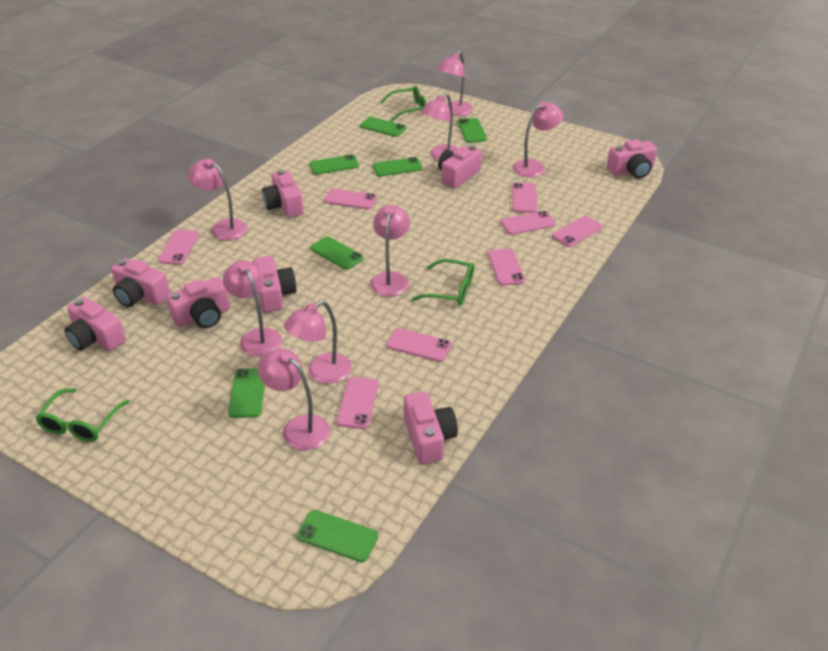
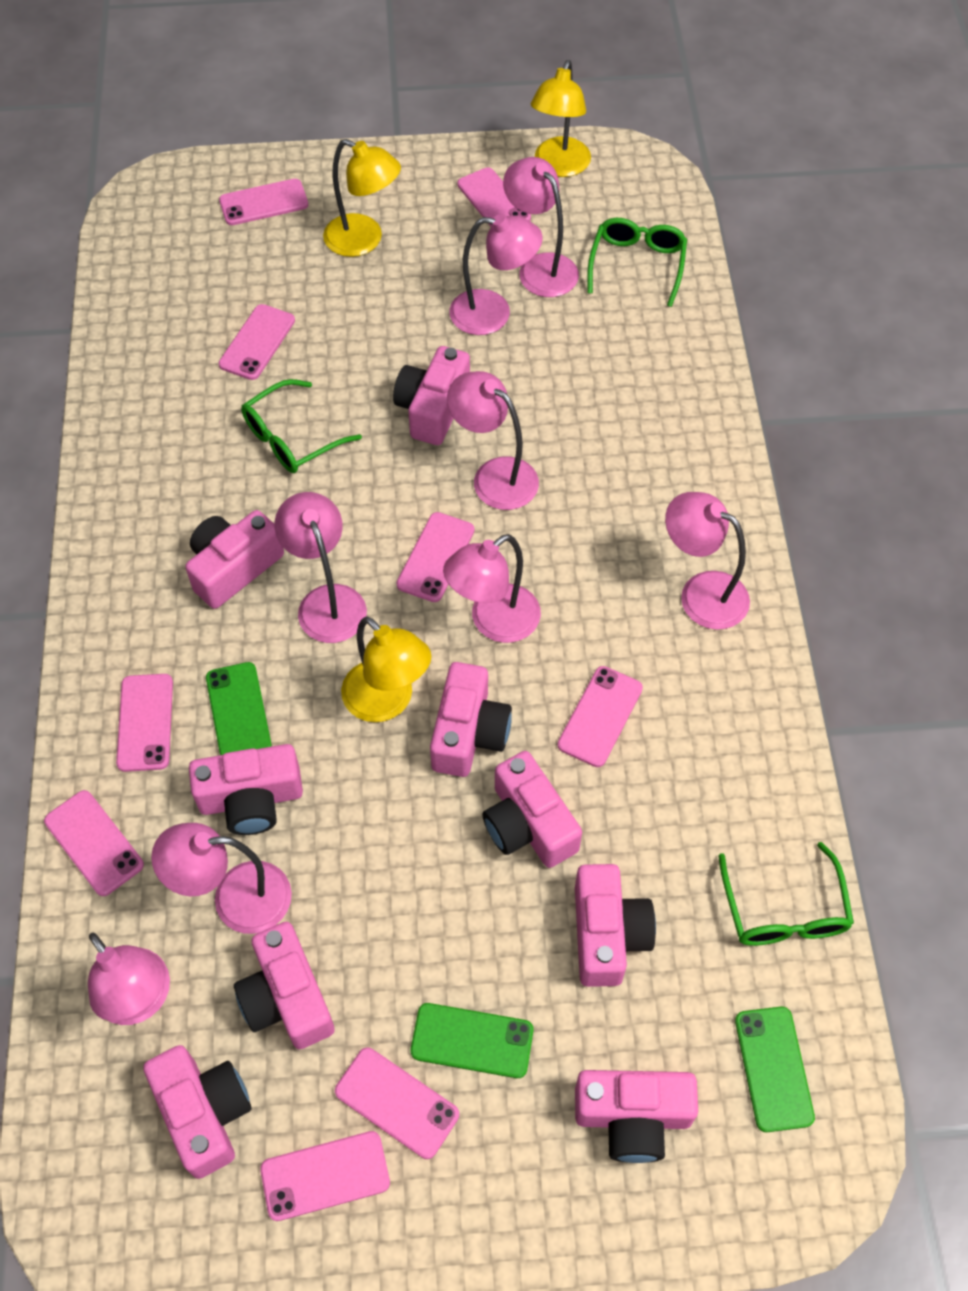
green phone: 7 -> 3
pink camera: 8 -> 9
pink phone: 8 -> 9
yellow lamp: 0 -> 3

